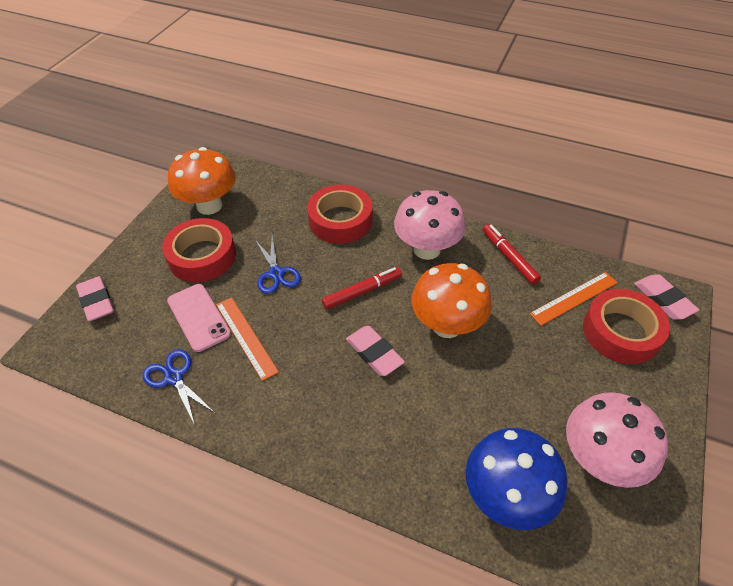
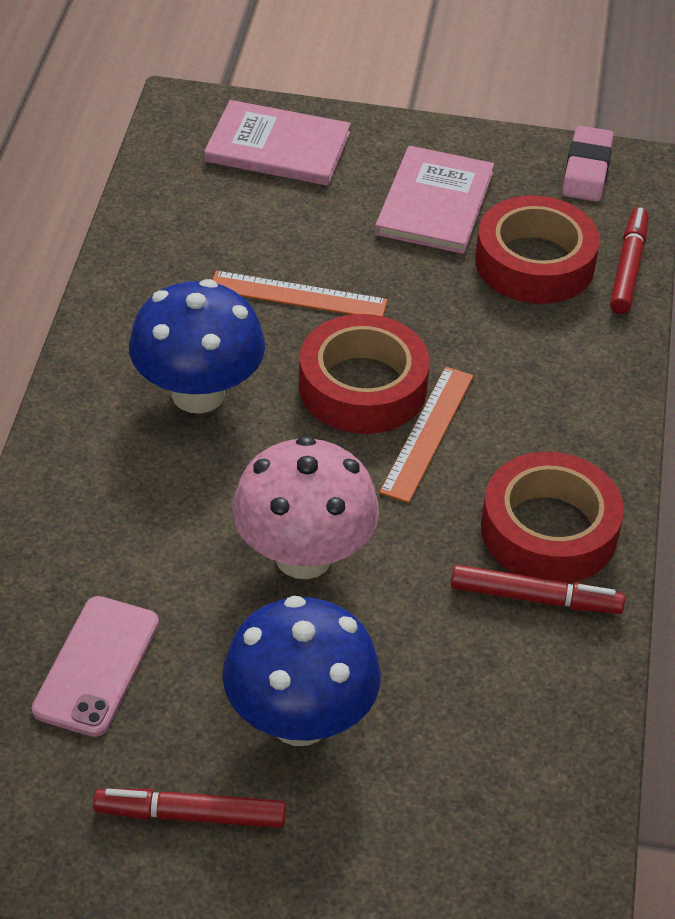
blue mushroom: 1 -> 2
blue scissors: 2 -> 0
orange mushroom: 2 -> 0
pink book: 0 -> 2
pink eraser: 3 -> 1
pink mushroom: 2 -> 1
red marker: 2 -> 3

